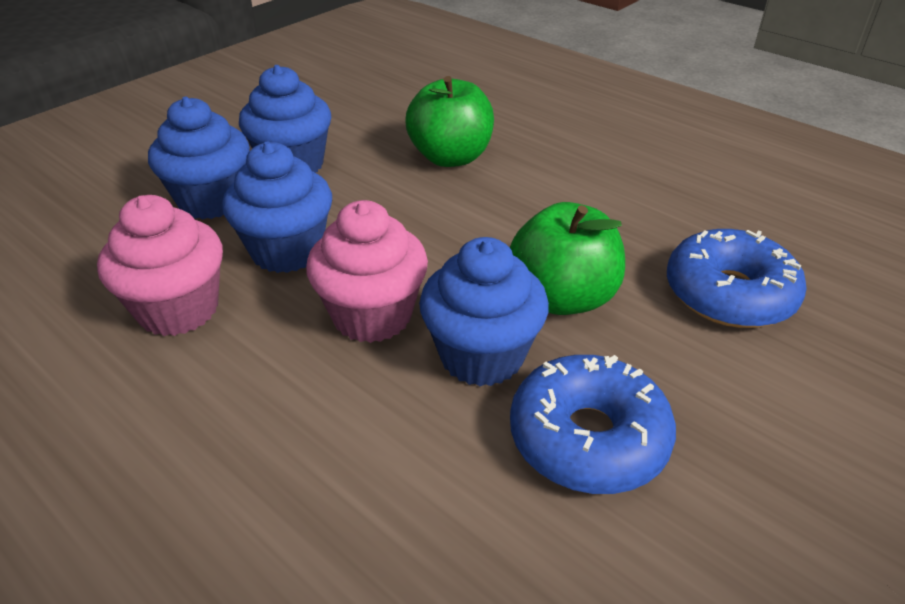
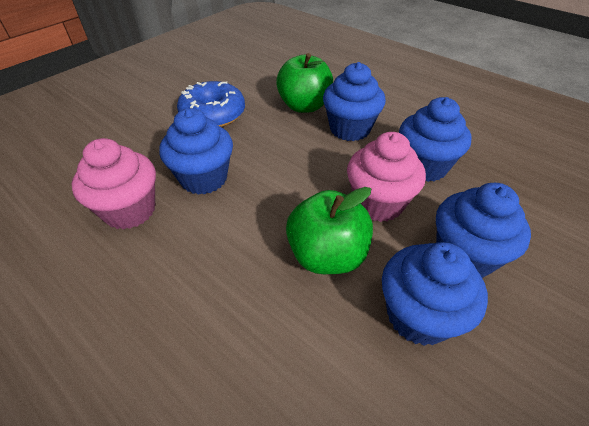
blue cupcake: 4 -> 5
blue donut: 2 -> 1

